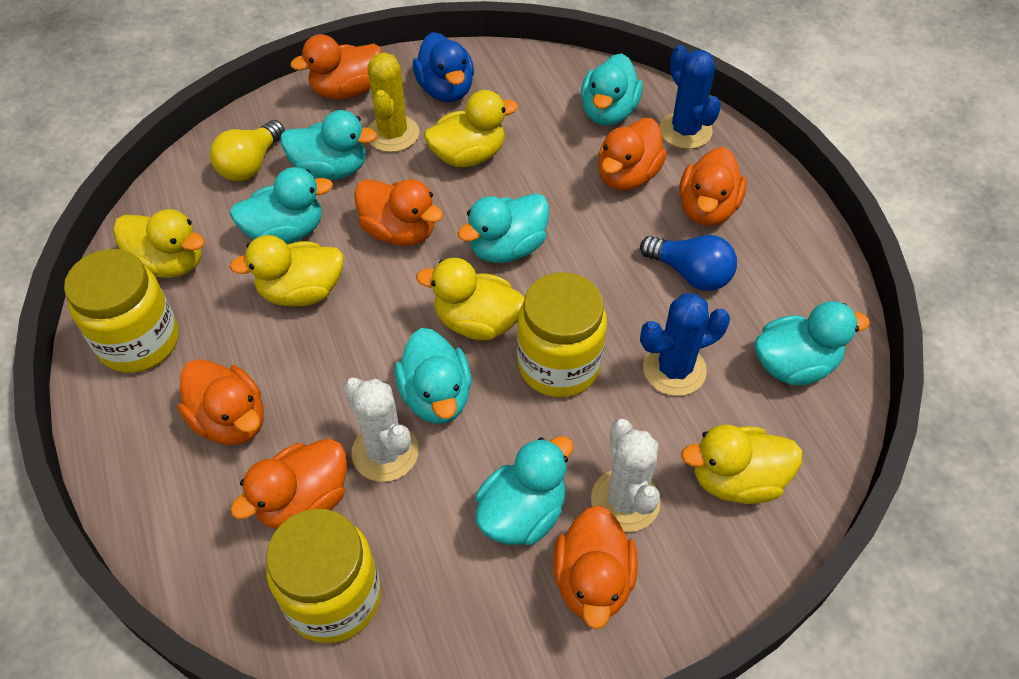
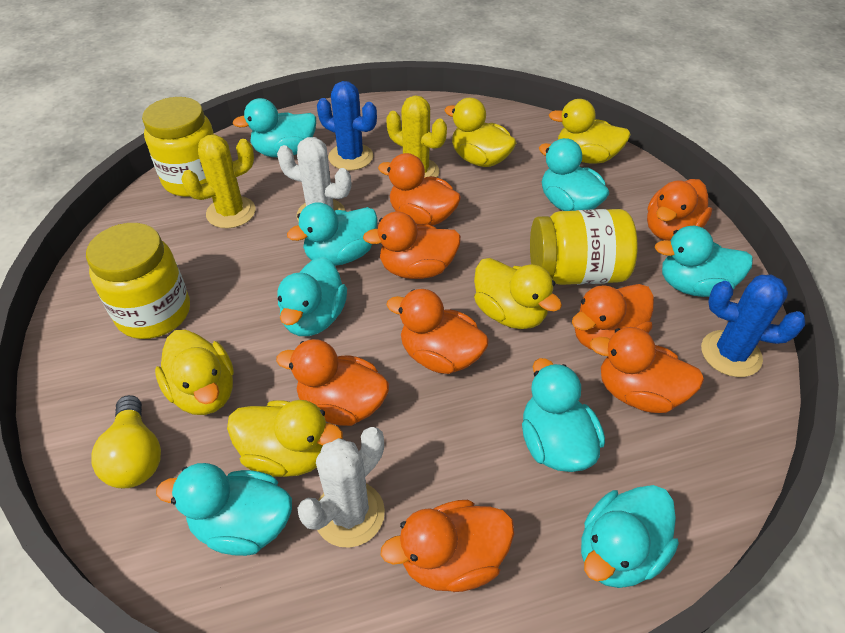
blue duck: 1 -> 0
blue light bulb: 1 -> 0
orange duck: 7 -> 8
turquoise duck: 7 -> 8
yellow cactus: 1 -> 2

